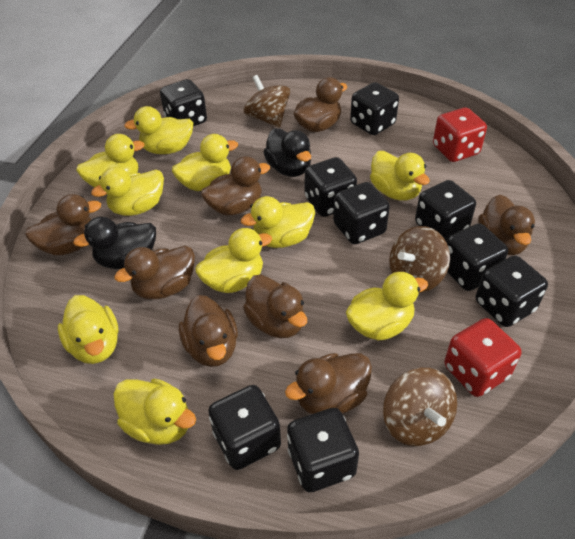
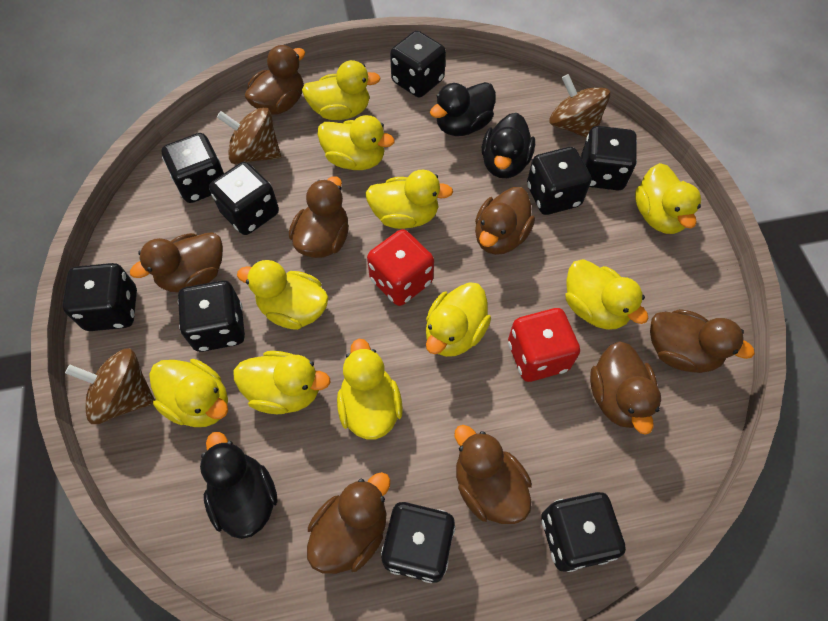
black duck: 2 -> 3

